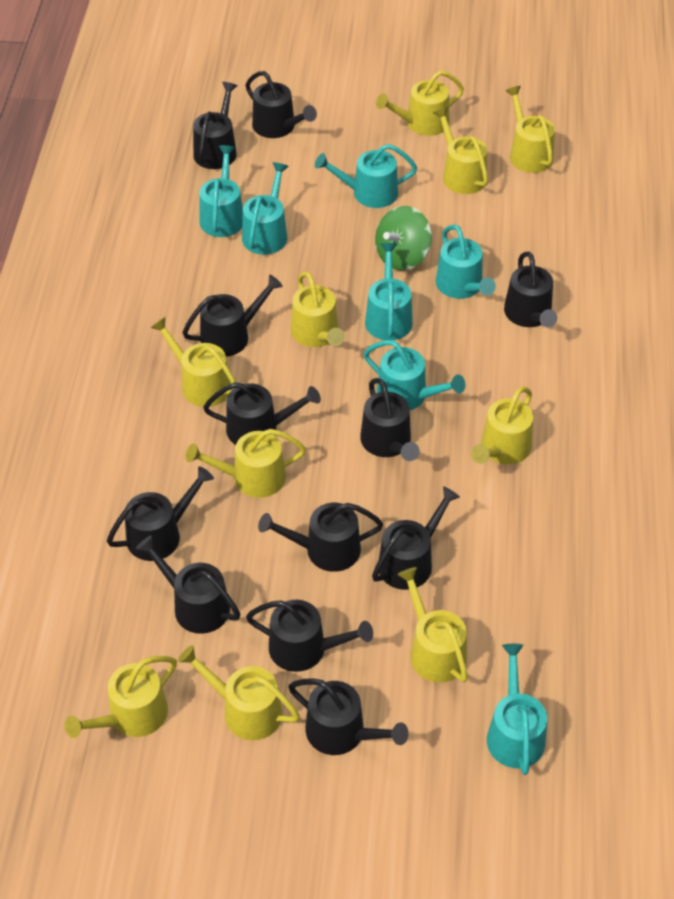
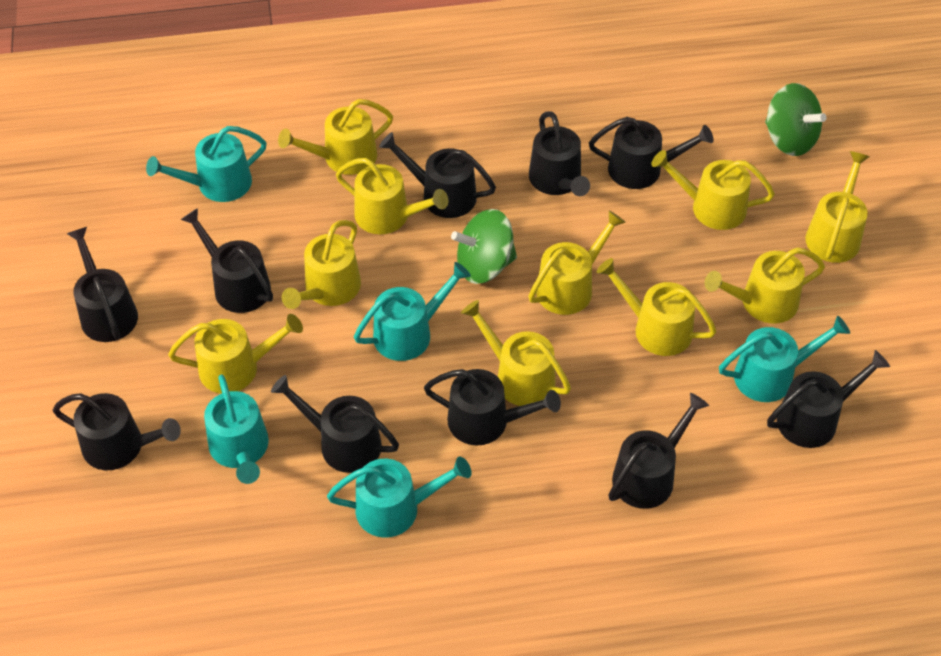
black watering can: 12 -> 10
green spinning top: 1 -> 2
turquoise watering can: 7 -> 5

